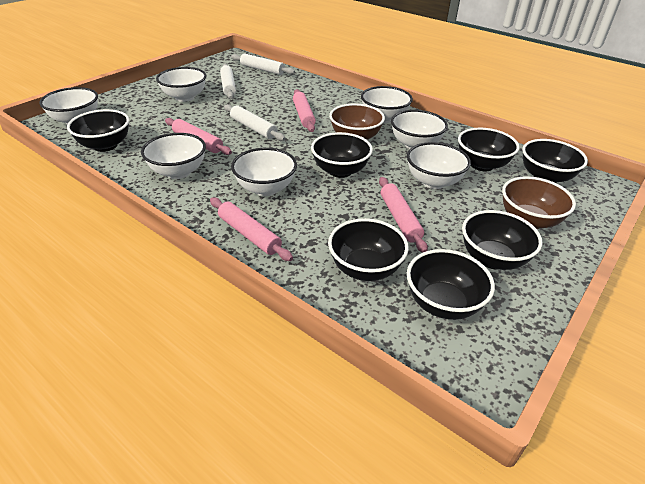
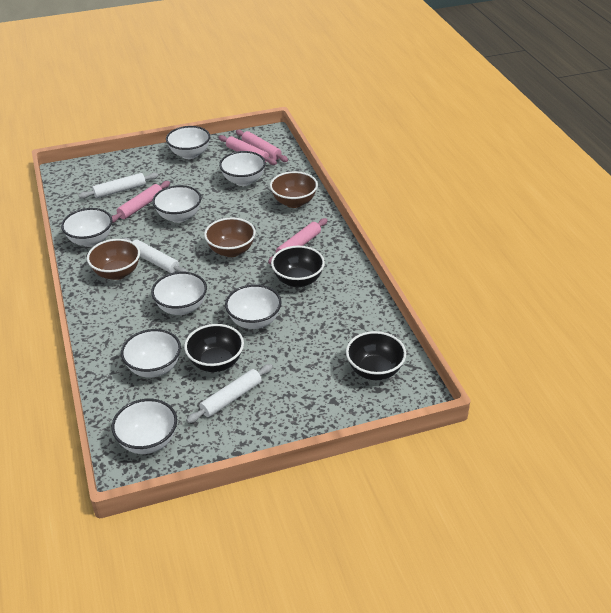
black bowl: 7 -> 3
brown bowl: 2 -> 3
white bowl: 7 -> 8

